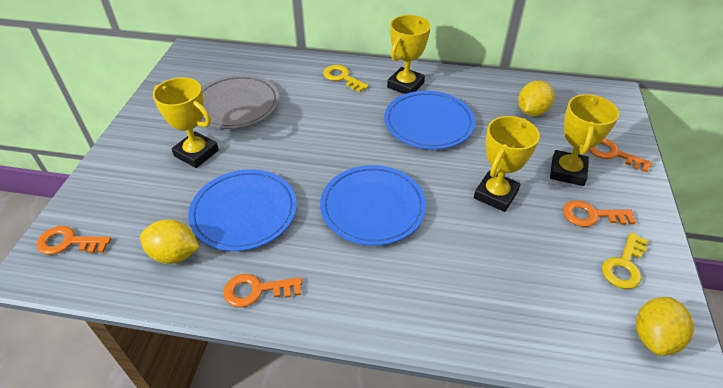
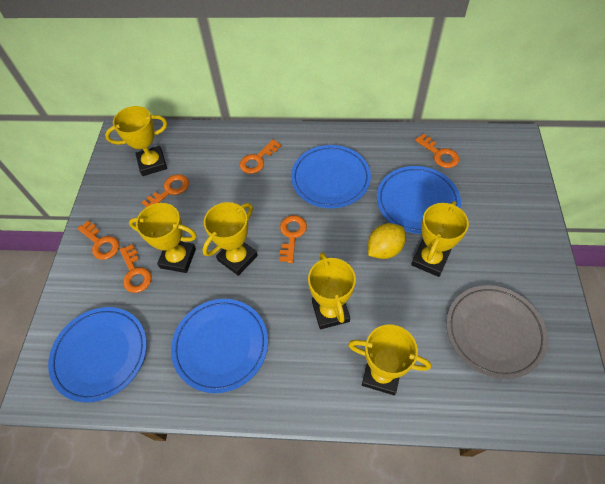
blue plate: 3 -> 4
orange key: 4 -> 6
yellow key: 2 -> 0
yellow lemon: 3 -> 1
yellow trophy: 4 -> 6

